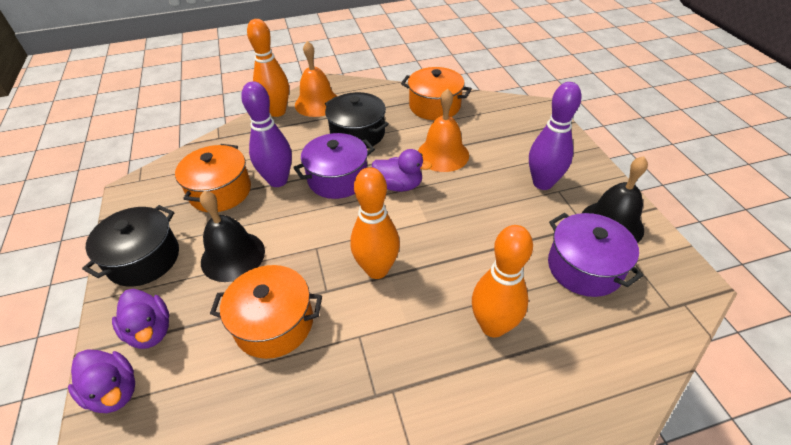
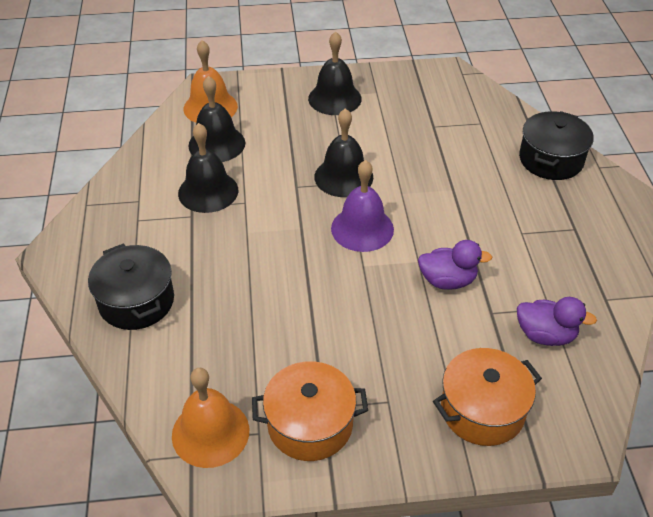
black bell: 2 -> 4
orange bowling pin: 3 -> 0
orange pot: 3 -> 2
purple bell: 0 -> 1
purple bowling pin: 2 -> 0
purple duck: 3 -> 2
purple pot: 2 -> 0

